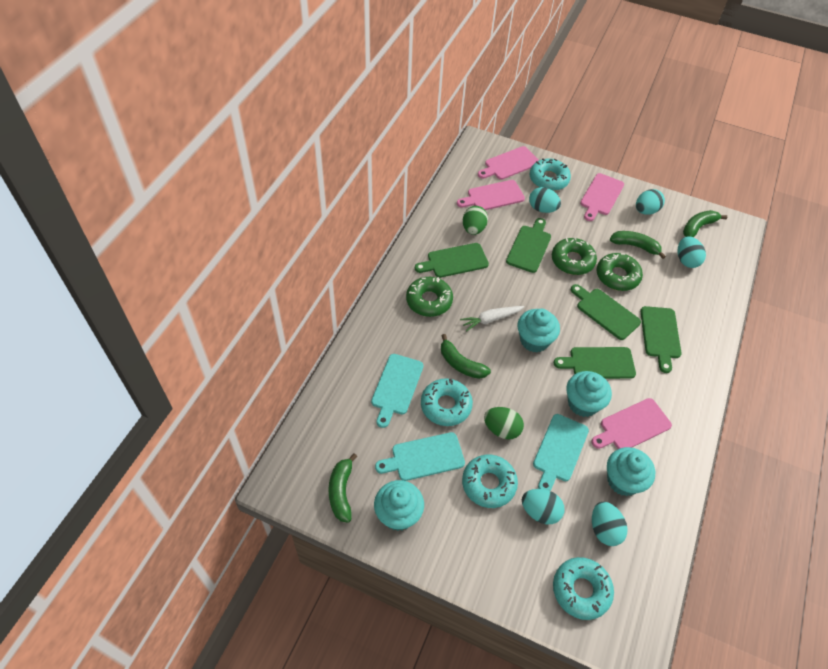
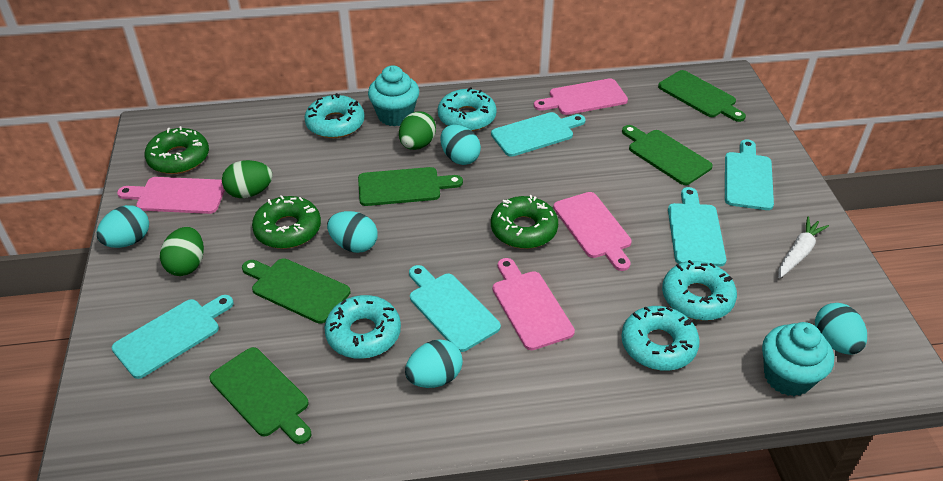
green banana: 4 -> 0
green egg: 2 -> 3
turquoise cupcake: 4 -> 2
turquoise cutting board: 3 -> 5
turquoise donut: 4 -> 5

